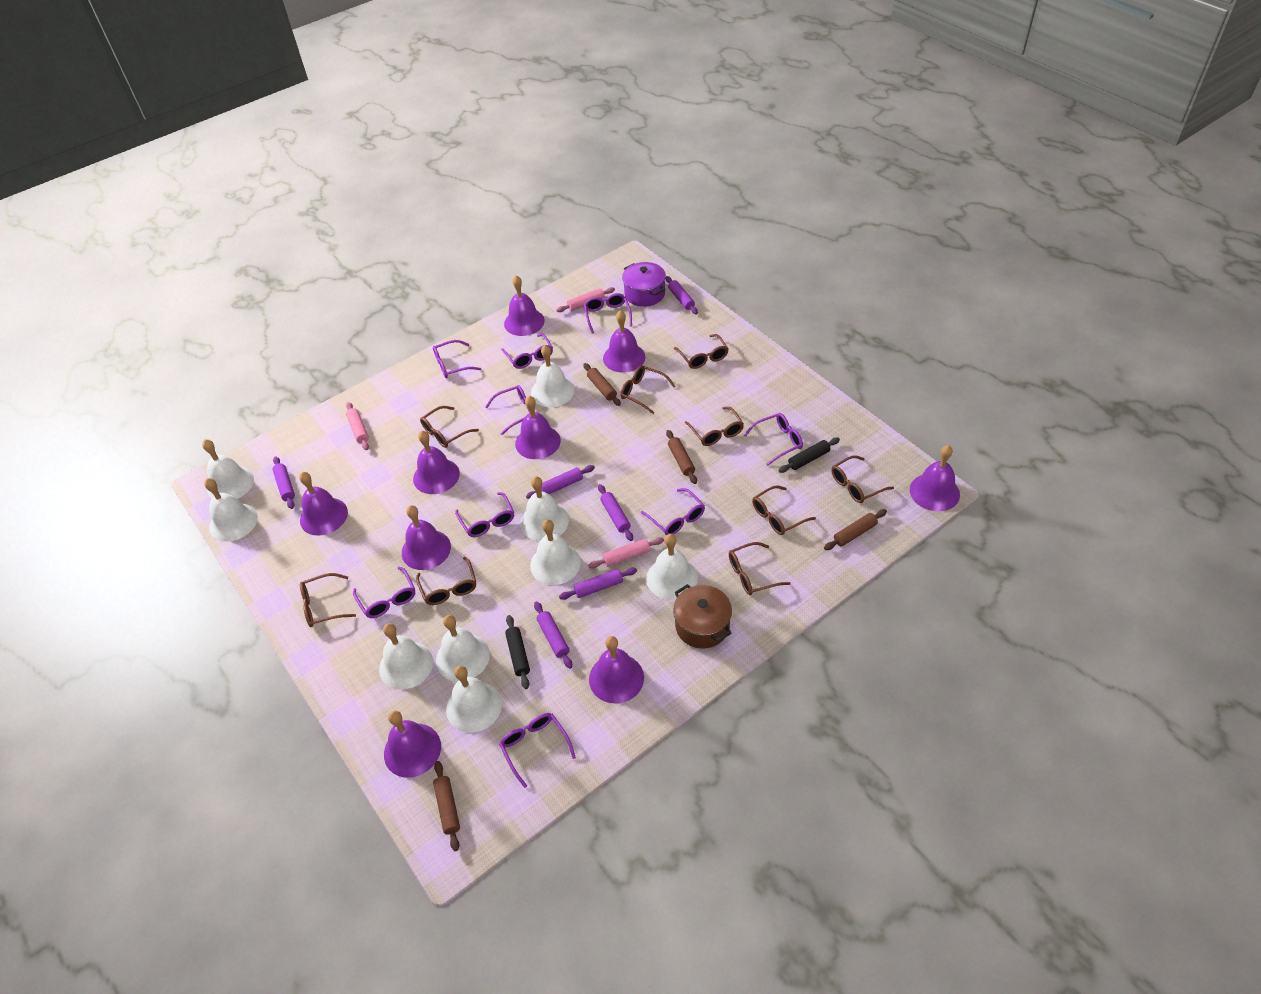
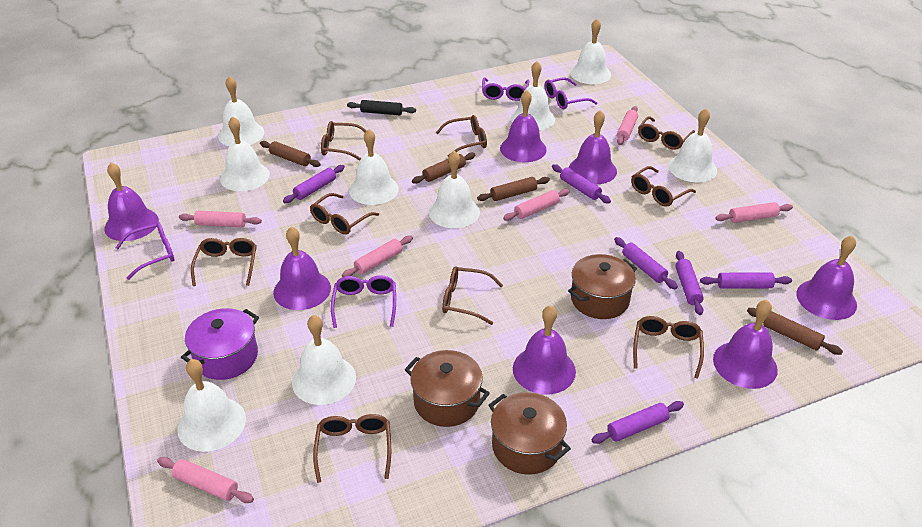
black rolling pin: 2 -> 1
brown pot: 1 -> 3
pink rolling pin: 3 -> 6
purple bell: 9 -> 7
purple glasses: 9 -> 4

